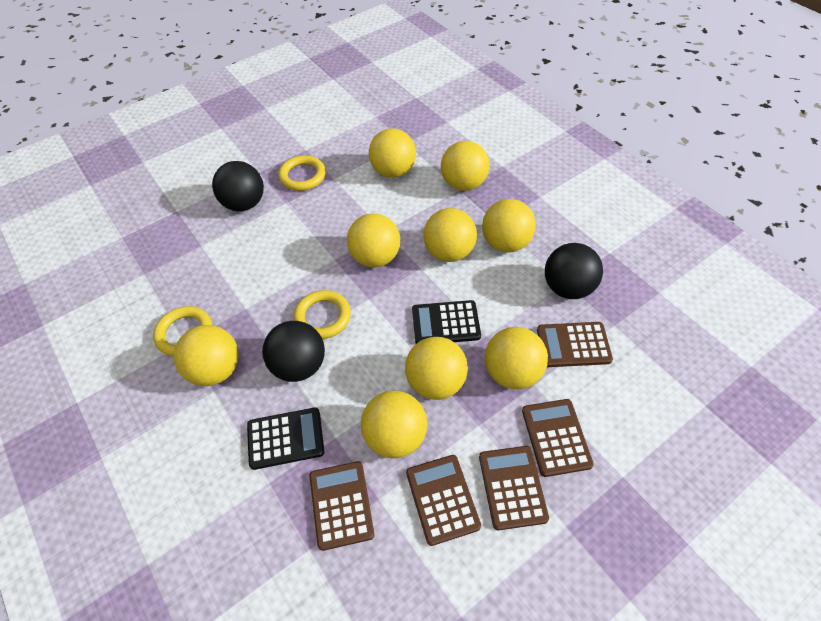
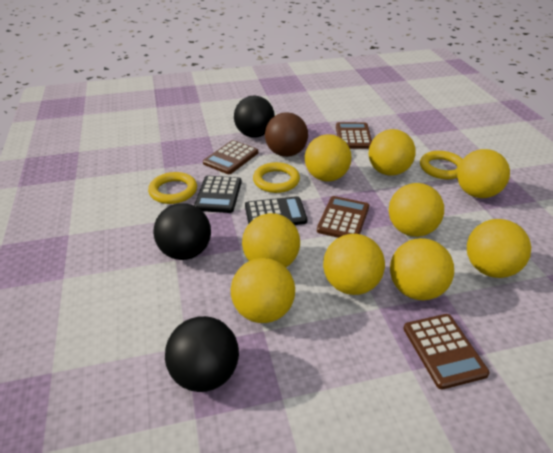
brown ball: 0 -> 1
brown calculator: 5 -> 4

